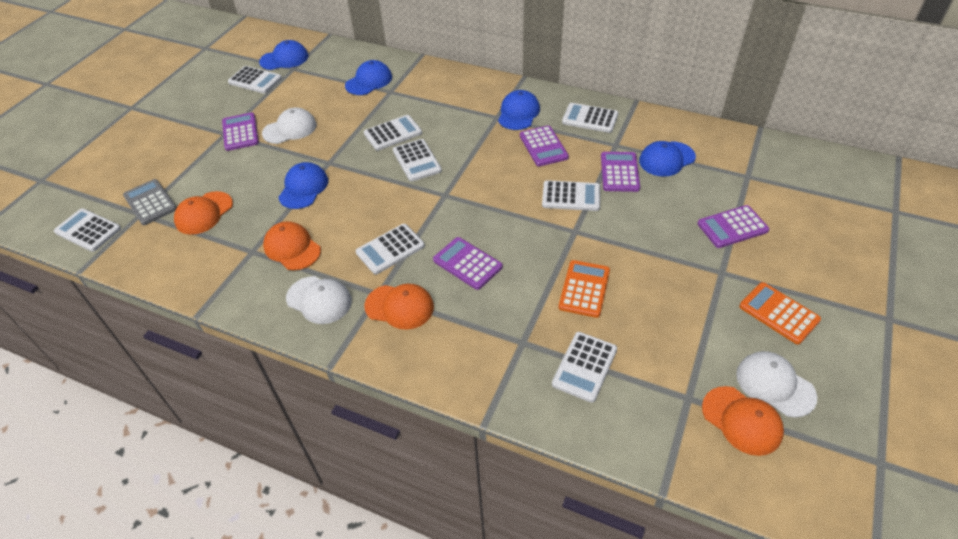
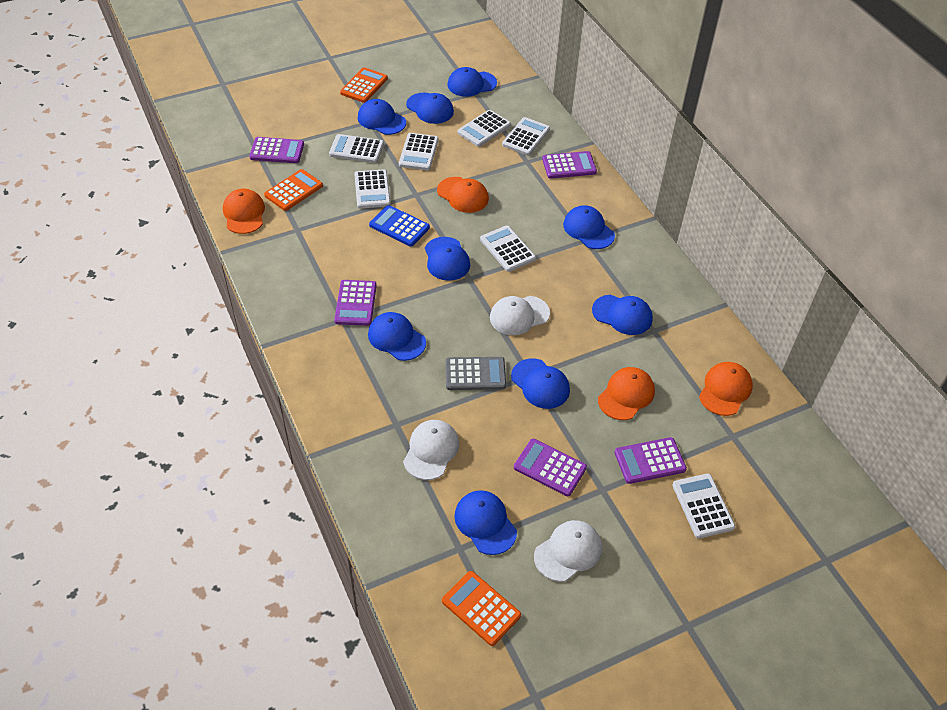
blue calculator: 0 -> 1
blue cap: 5 -> 9
orange calculator: 2 -> 3
white calculator: 8 -> 7

